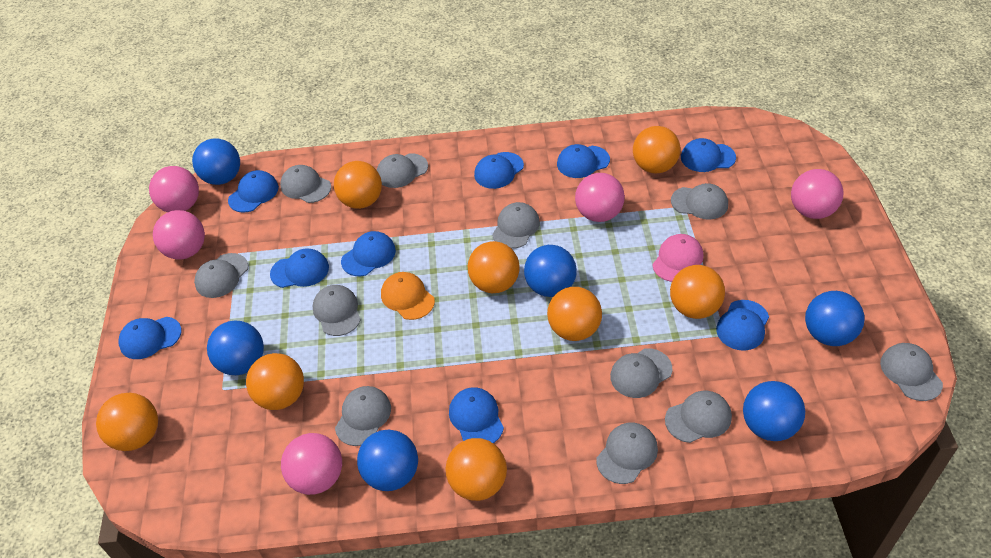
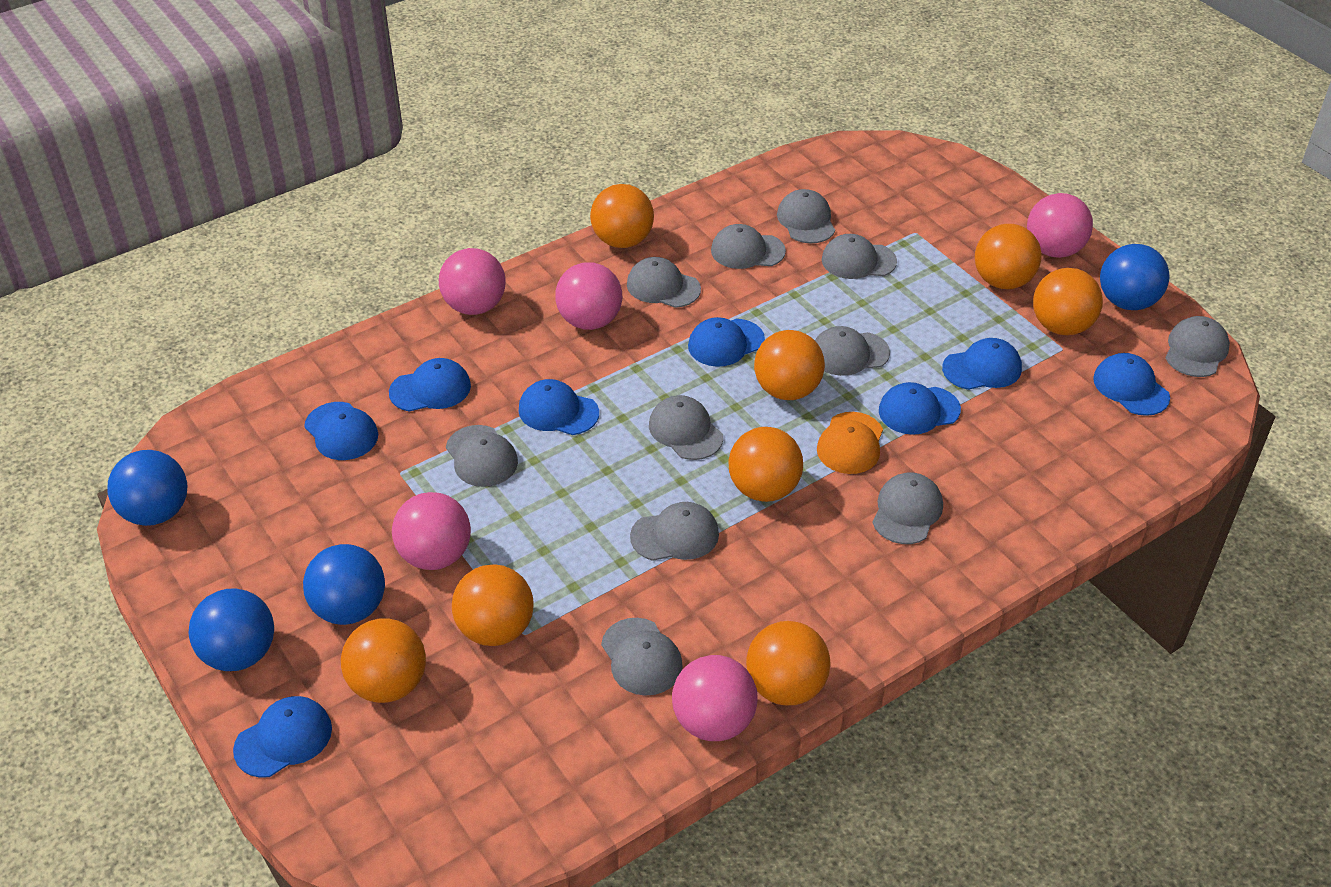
blue ball: 6 -> 4
blue cap: 9 -> 8
pink cap: 1 -> 0

